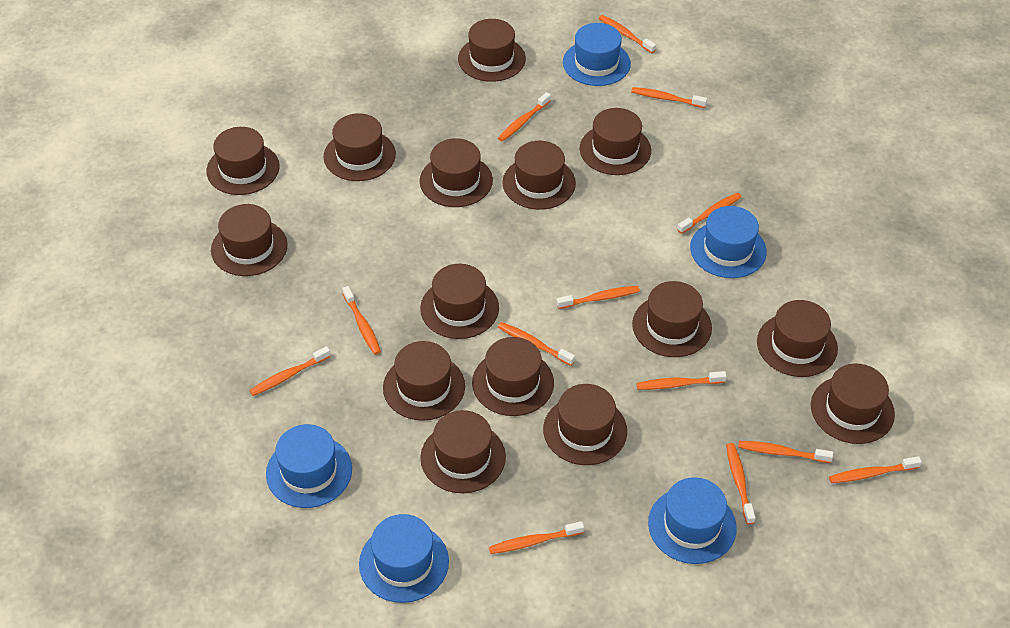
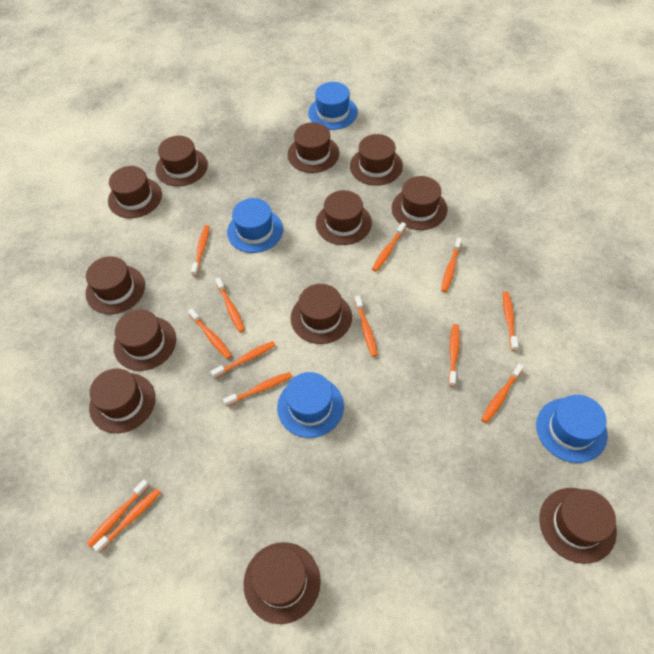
blue hat: 5 -> 4
brown hat: 15 -> 12

